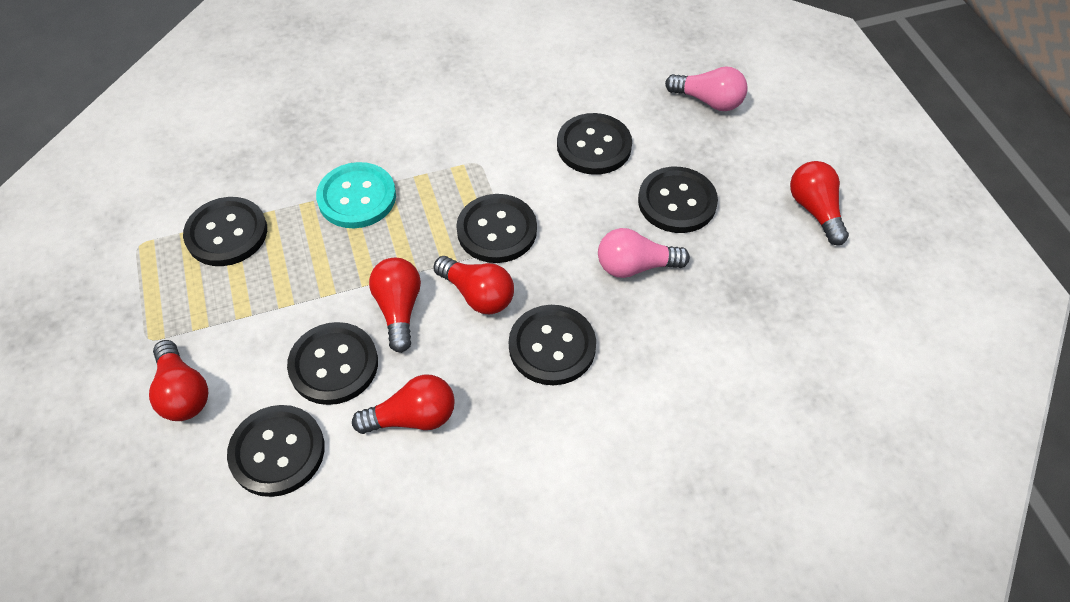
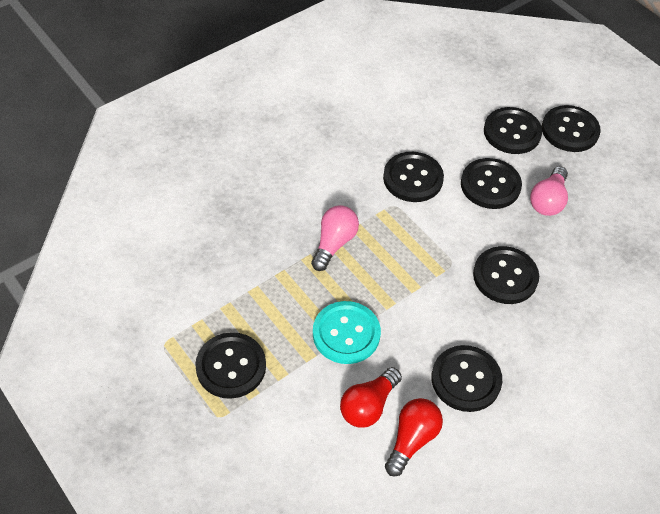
red light bulb: 5 -> 2

